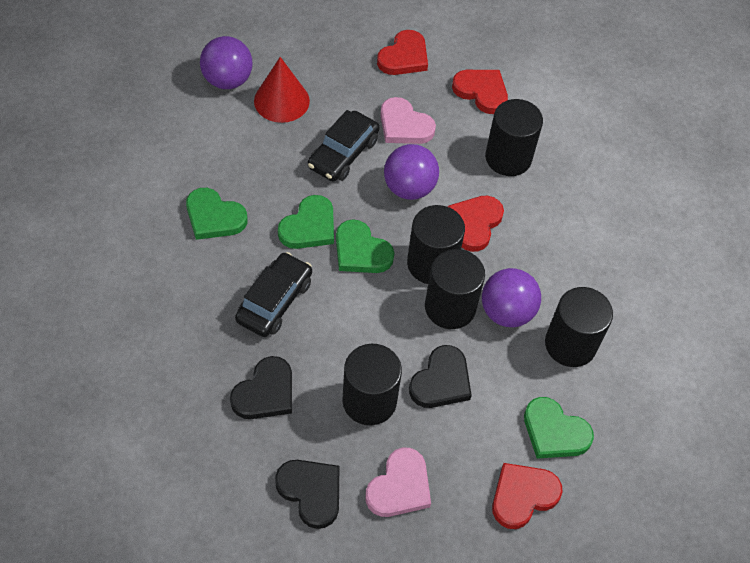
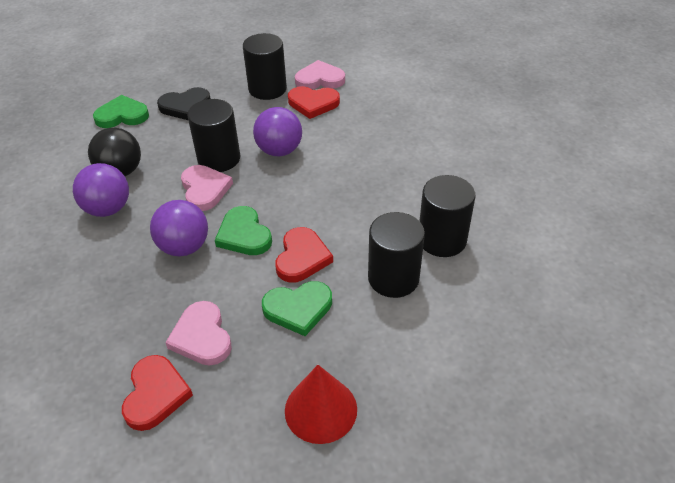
black ball: 0 -> 1
black car: 2 -> 0
black cylinder: 5 -> 4
black heart: 3 -> 1
green heart: 4 -> 3
pink heart: 2 -> 3
red heart: 4 -> 3

